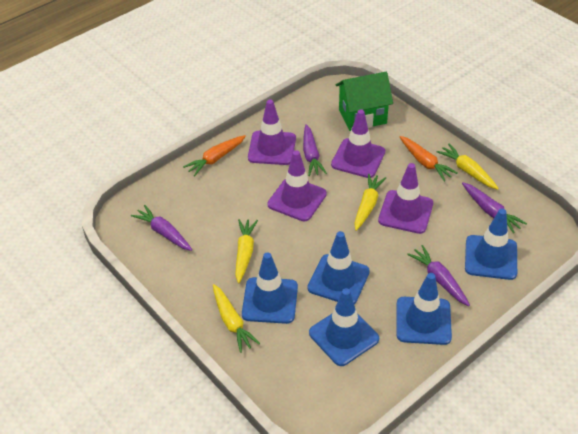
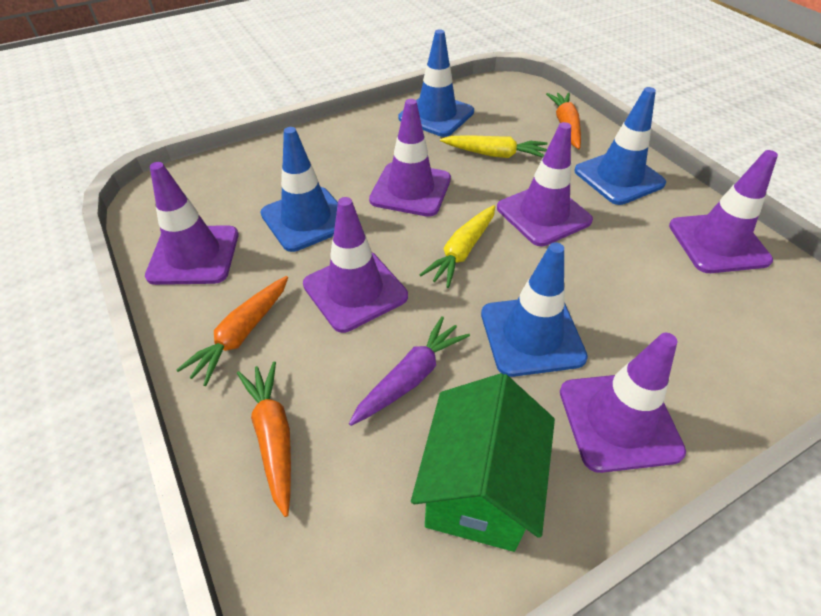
blue traffic cone: 5 -> 4
orange carrot: 2 -> 3
purple carrot: 4 -> 1
purple traffic cone: 4 -> 6
yellow carrot: 4 -> 2

